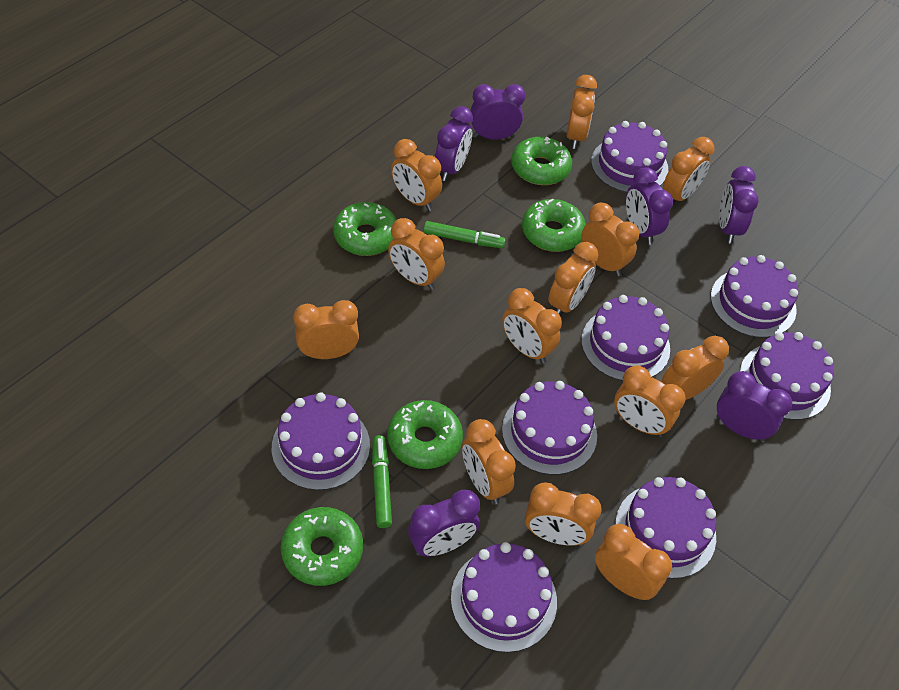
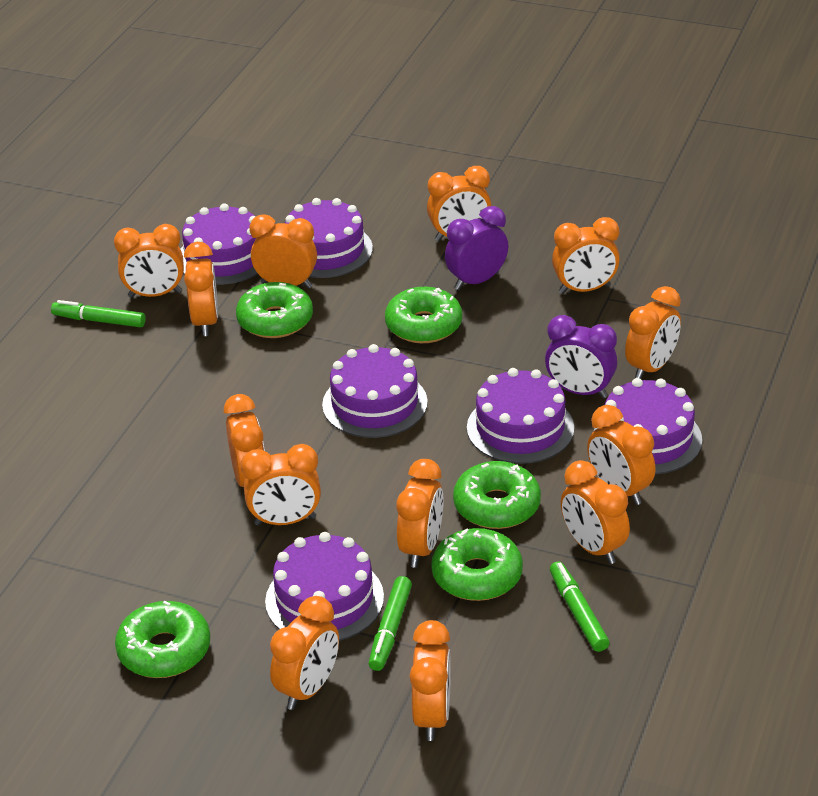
green marker: 2 -> 3
purple cake: 8 -> 6
purple clock: 6 -> 2

